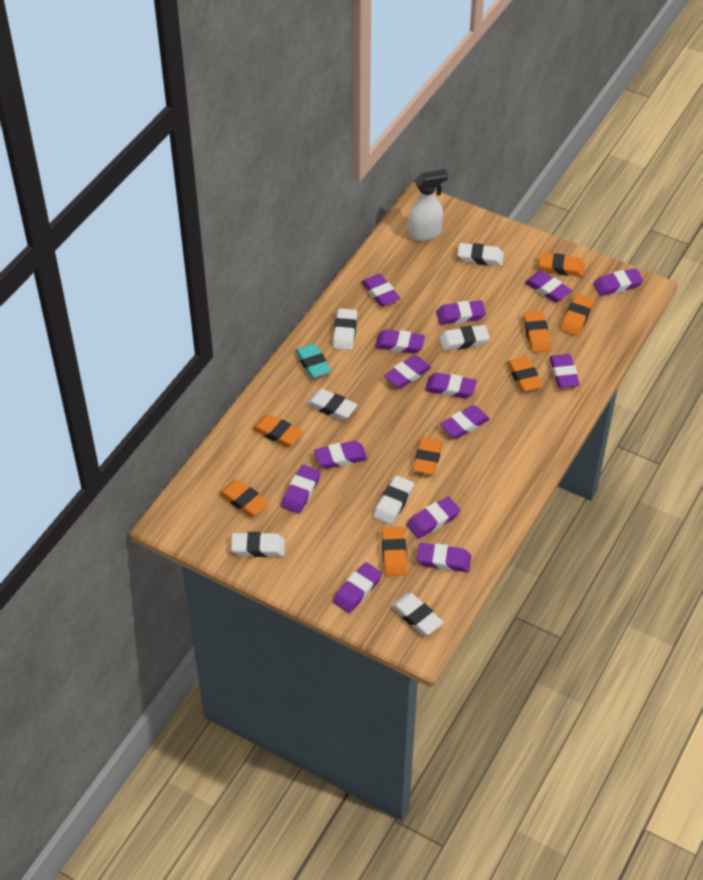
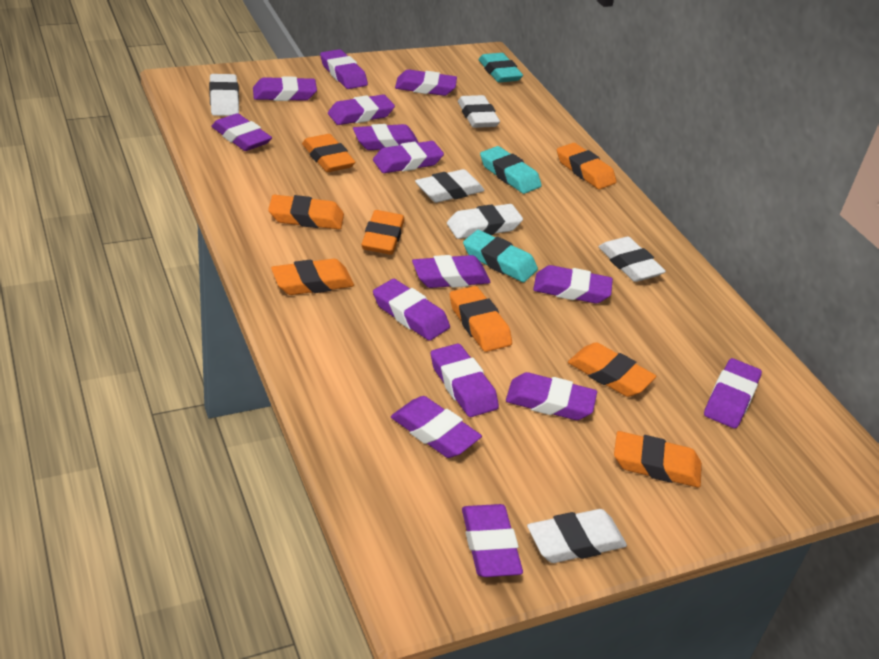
purple eraser: 14 -> 15
turquoise eraser: 1 -> 3
white eraser: 7 -> 6
white spray bottle: 1 -> 0

